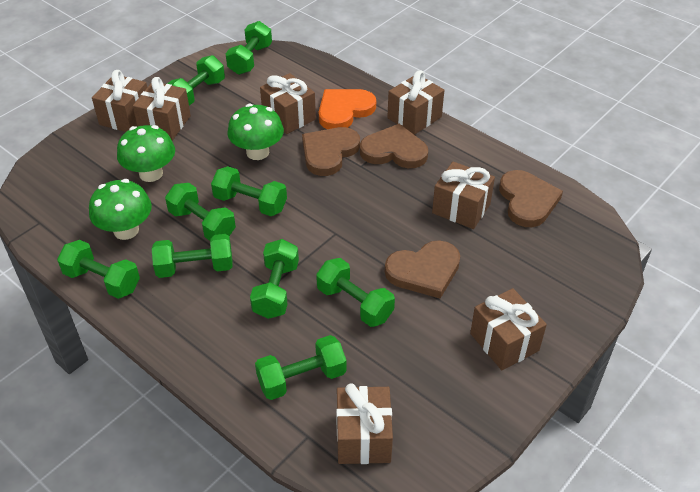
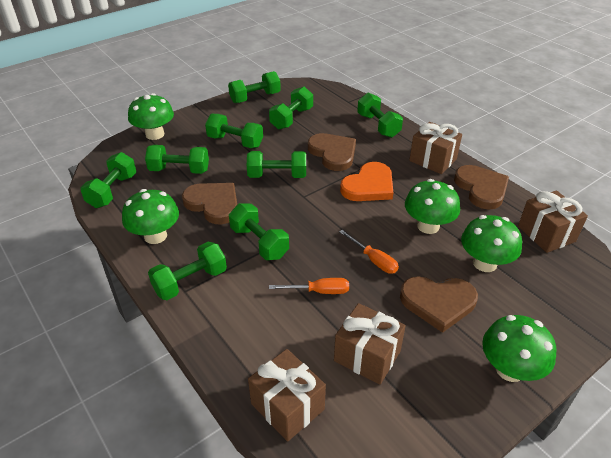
brown gift: 7 -> 4
green mushroom: 3 -> 5
orange screwdriver: 0 -> 2

